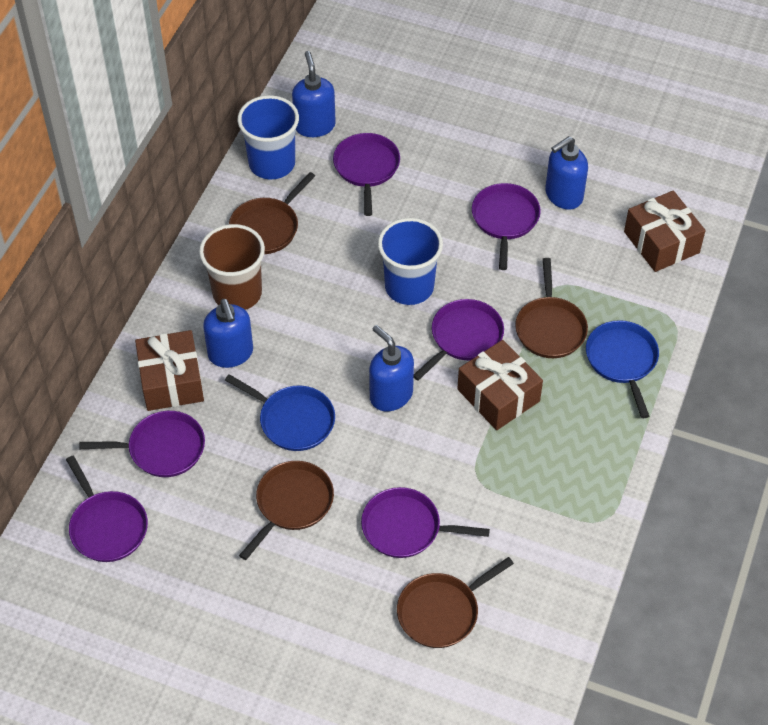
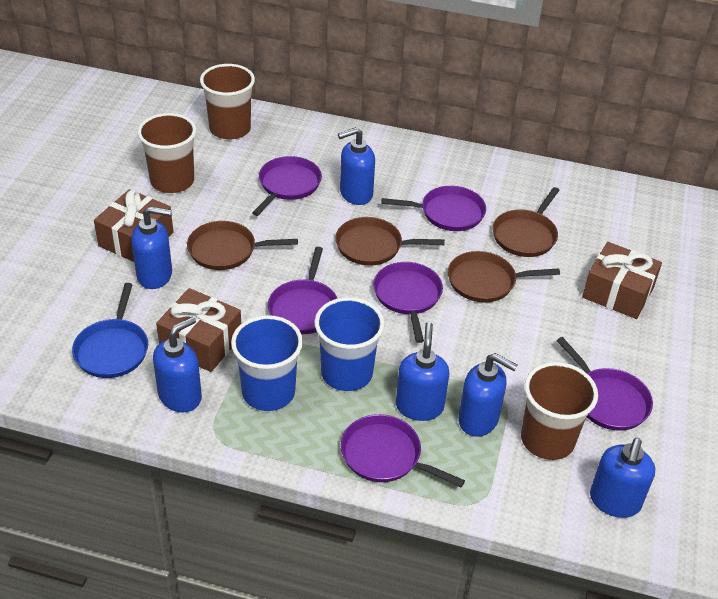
blue pan: 2 -> 1
blue soap dispenser: 4 -> 6
brown cup: 1 -> 3

